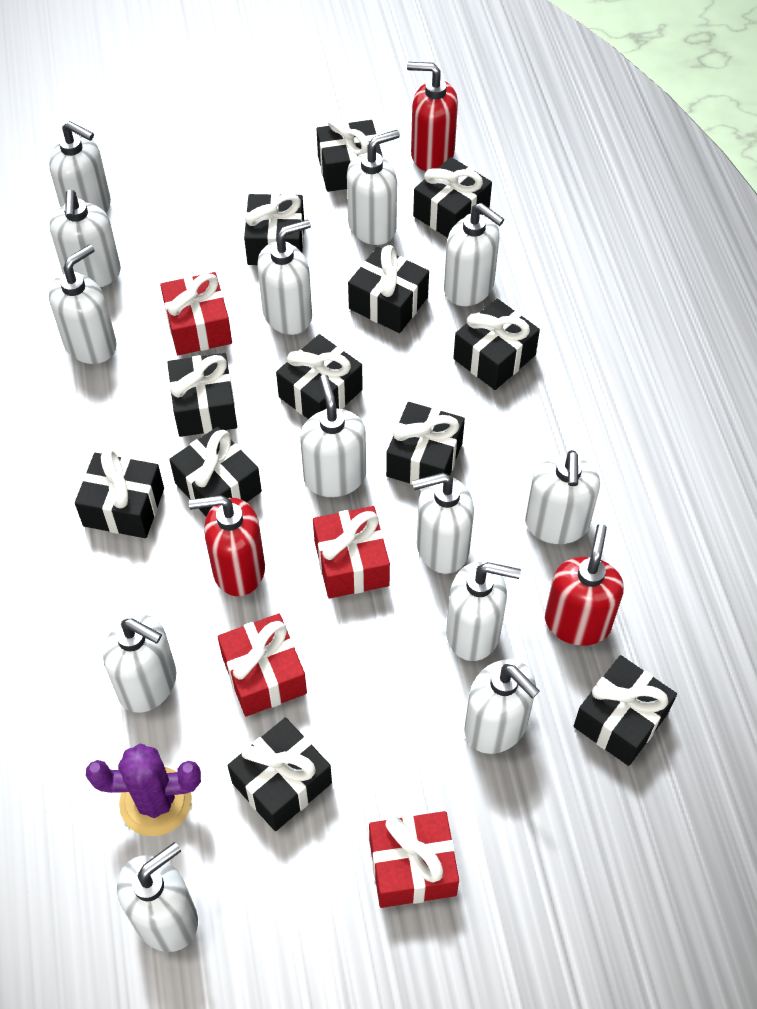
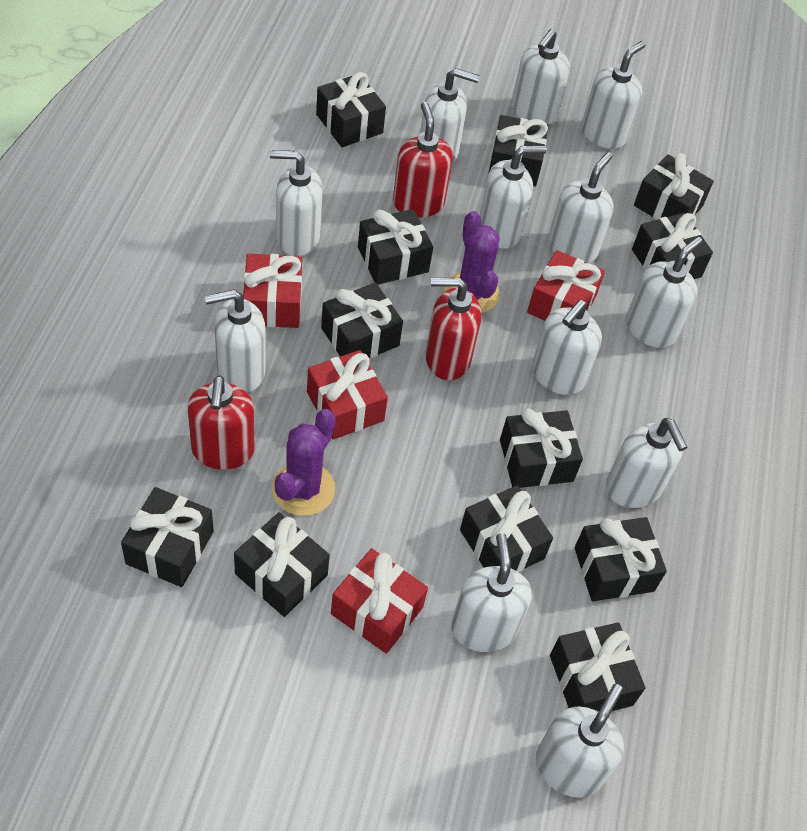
purple cactus: 1 -> 2
white soap dispenser: 13 -> 12

